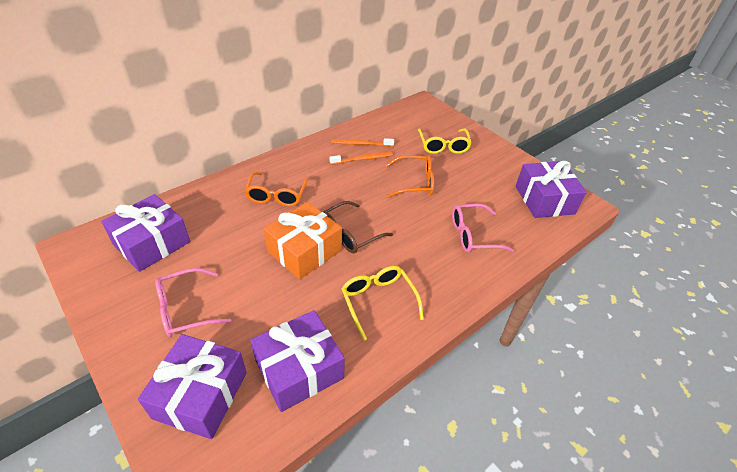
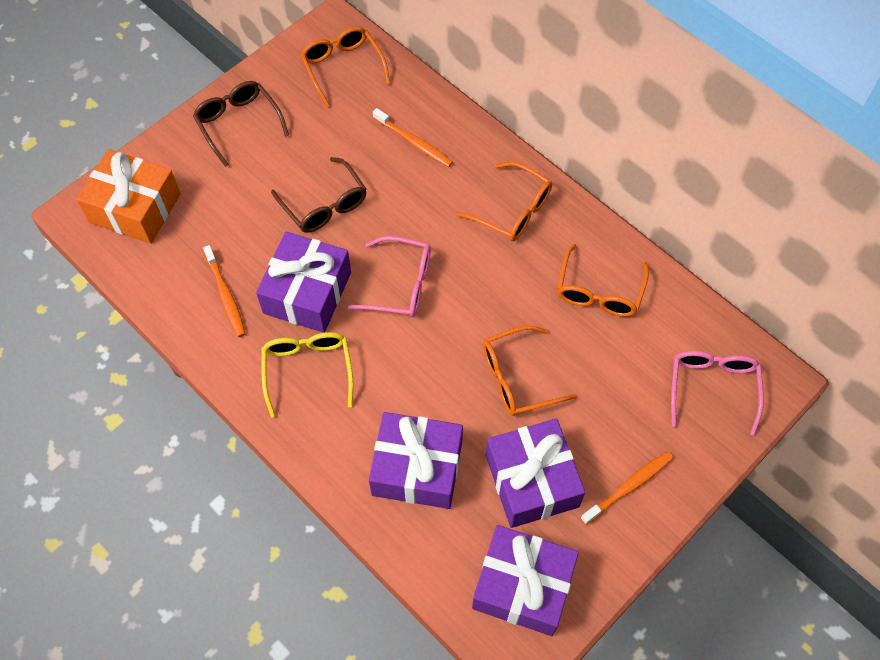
brown glasses: 1 -> 2
orange glasses: 2 -> 4
orange toothbrush: 2 -> 3
yellow glasses: 2 -> 1

